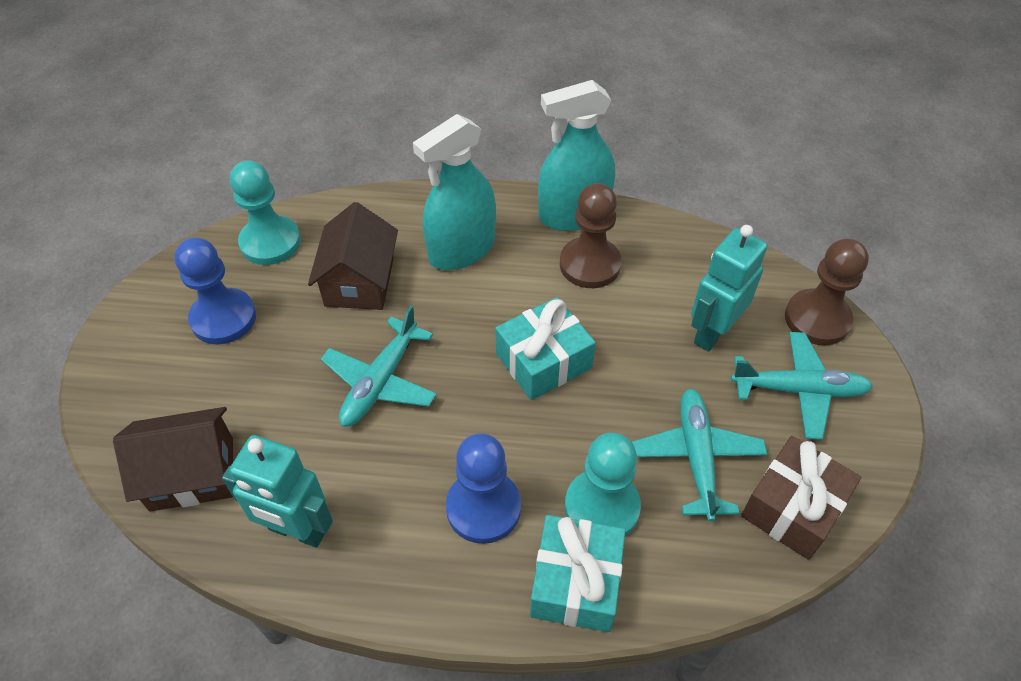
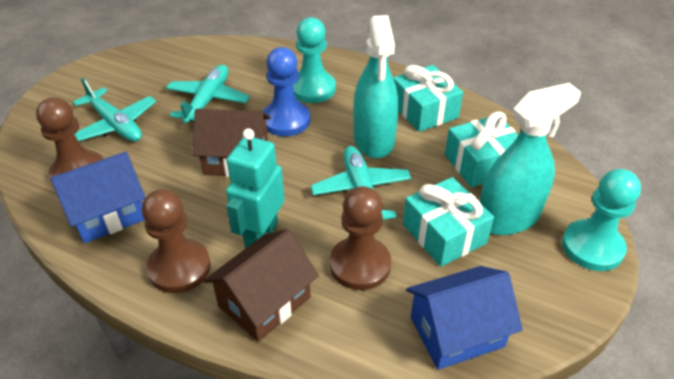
blue house: 0 -> 2
blue pawn: 2 -> 1
brown gift: 1 -> 0
brown pawn: 2 -> 3
turquoise gift: 2 -> 3
turquoise robot: 2 -> 1

